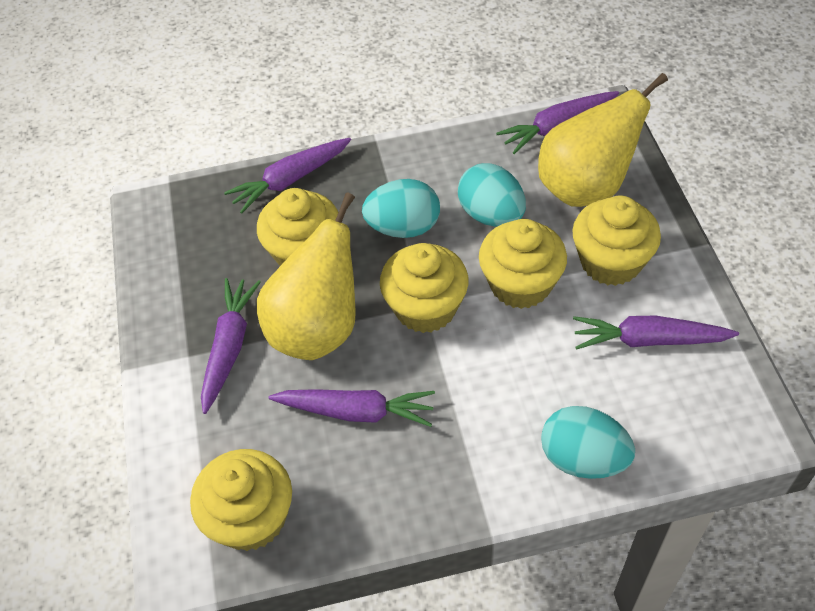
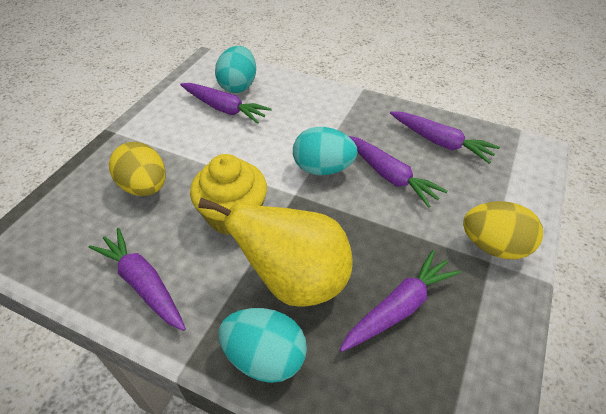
yellow cupcake: 5 -> 1
yellow egg: 0 -> 2
yellow pear: 2 -> 1

